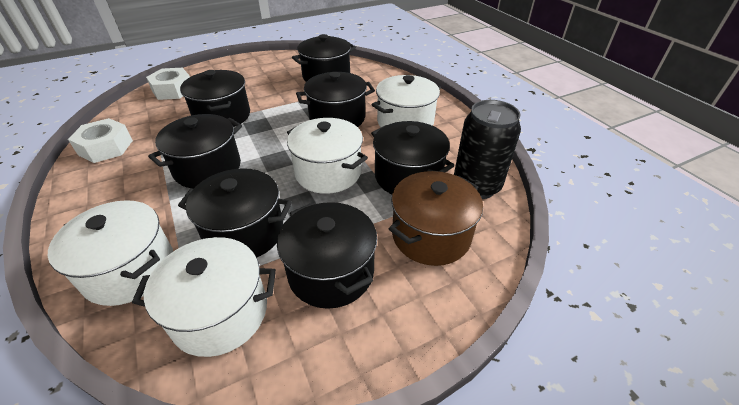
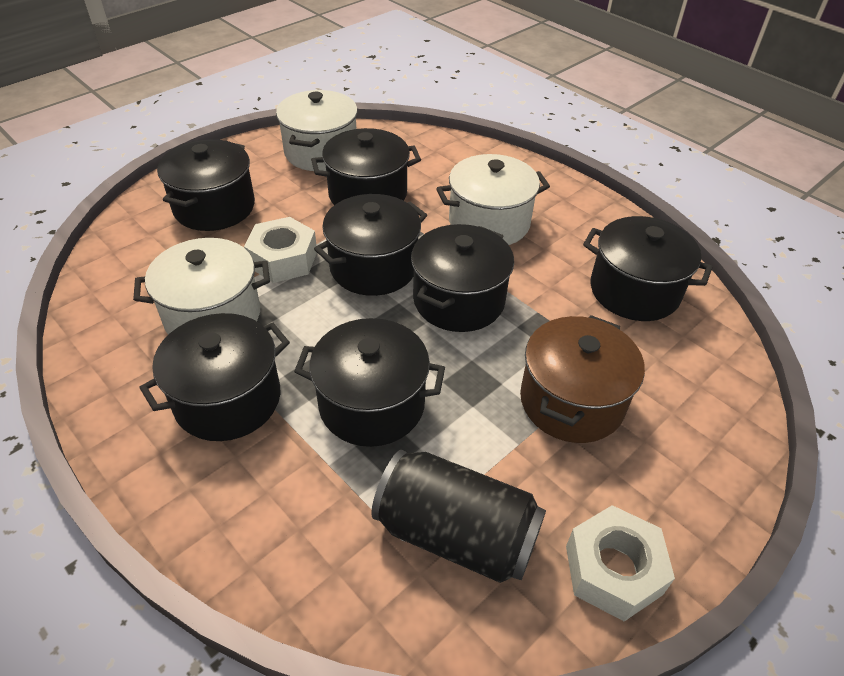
white pot: 4 -> 3

